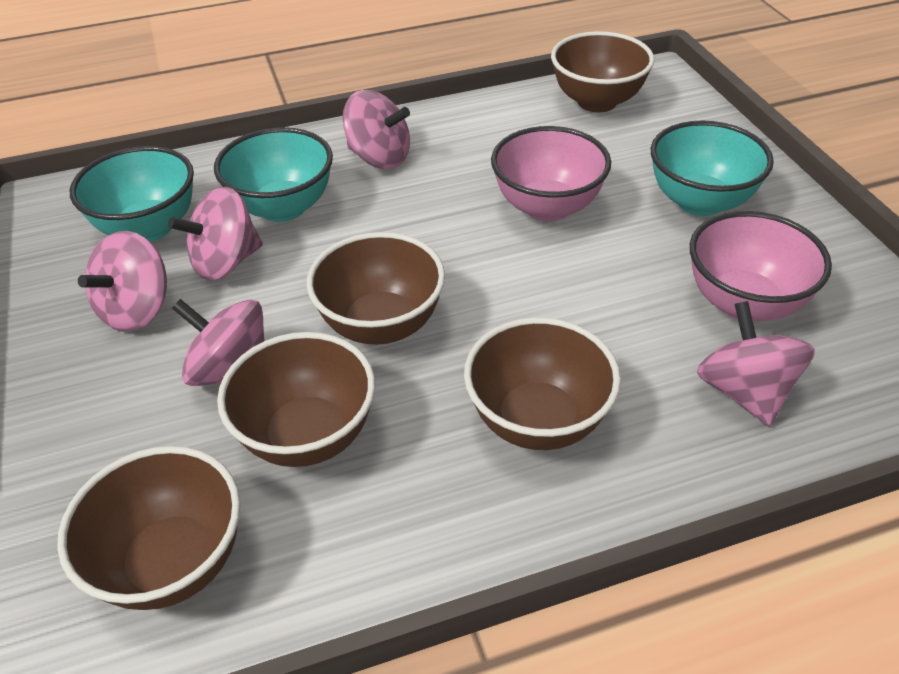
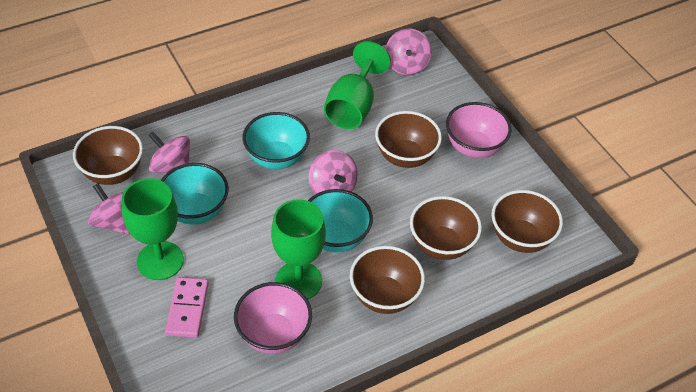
green goblet: 0 -> 3
pink domino: 0 -> 1
pink spinning top: 5 -> 4

